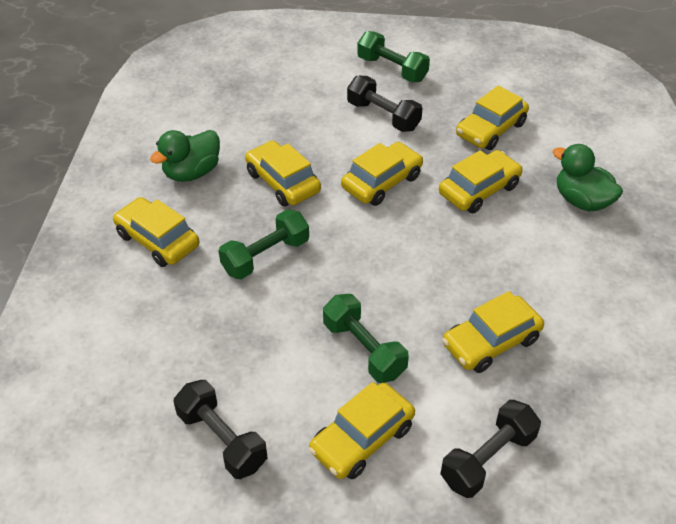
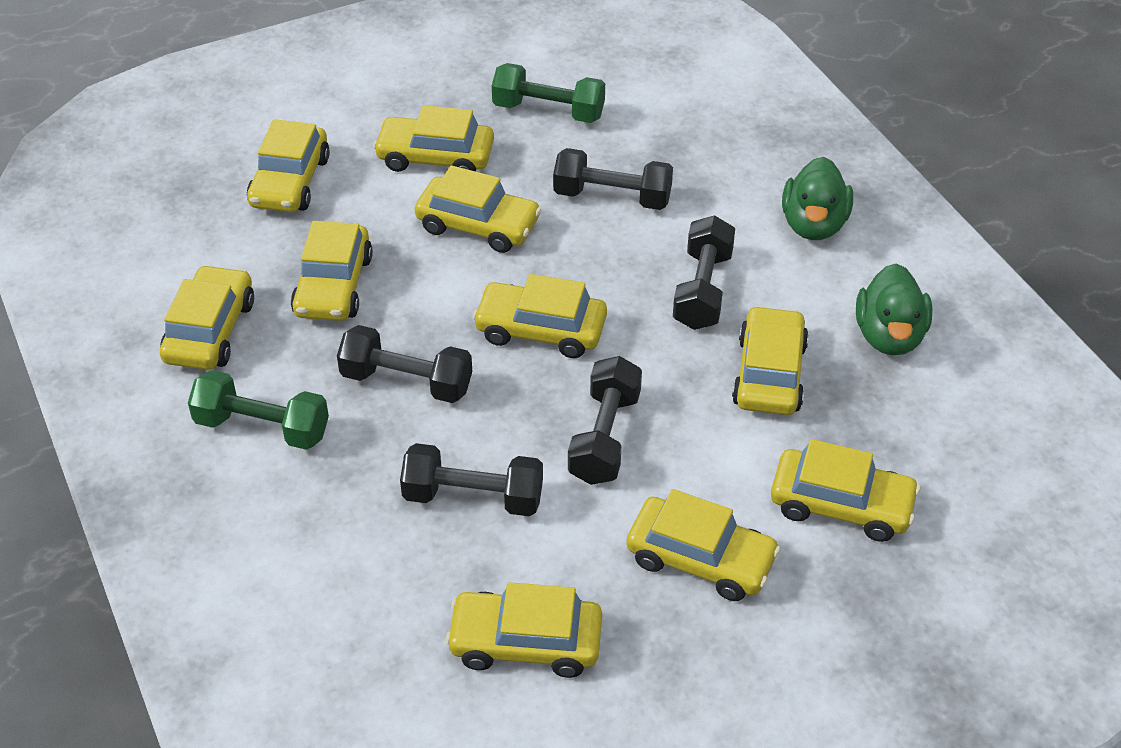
black dumbbell: 3 -> 5
green dumbbell: 3 -> 2
yellow car: 7 -> 10

